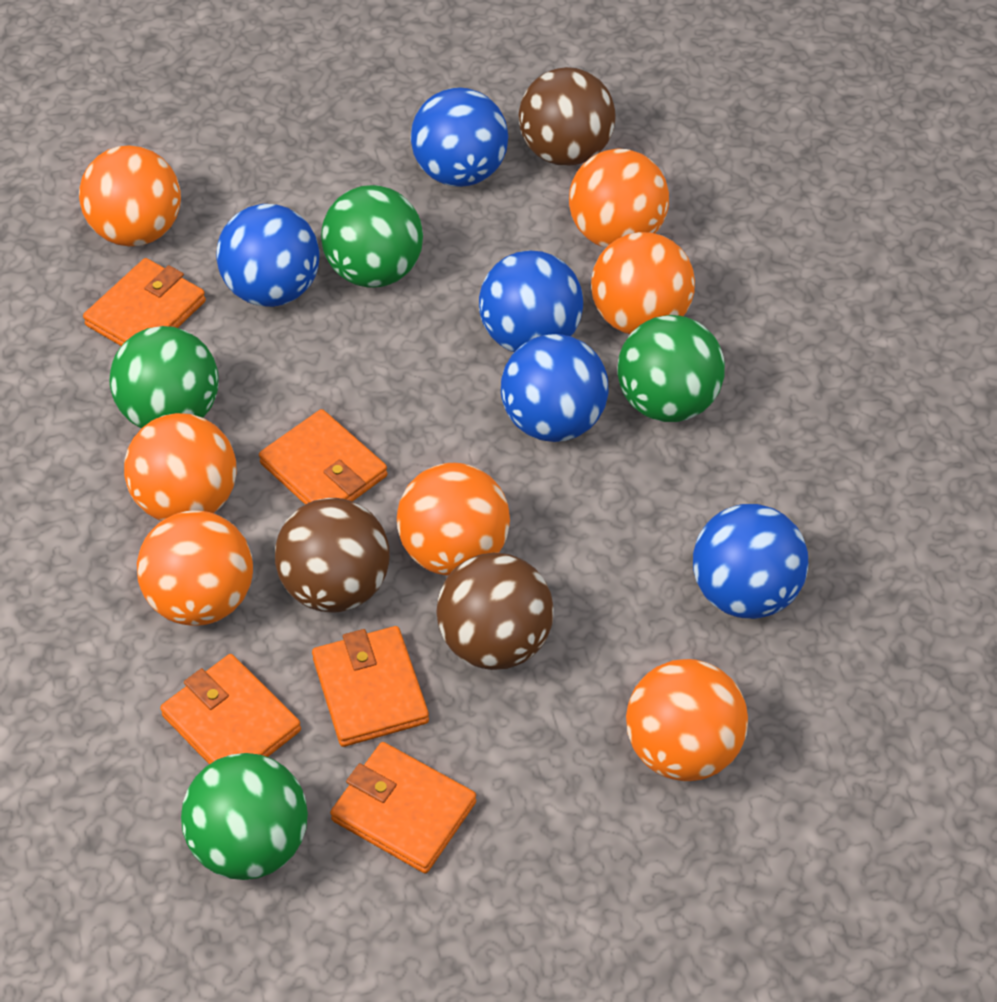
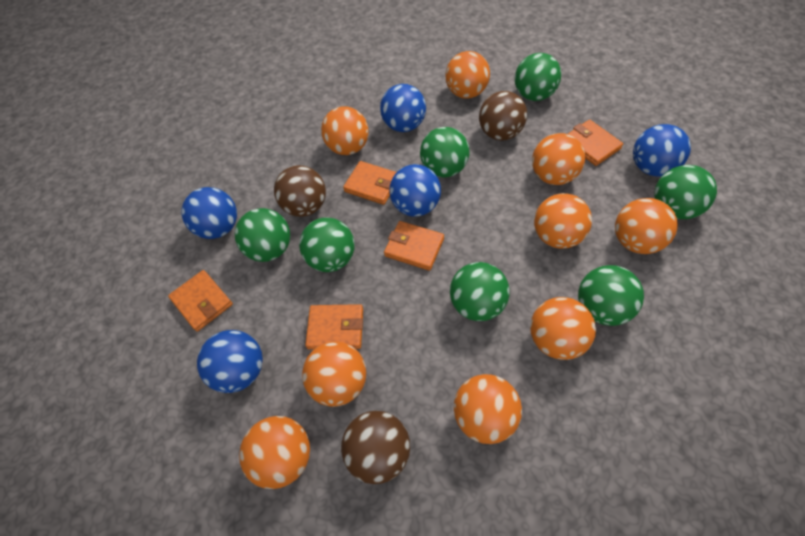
green ball: 4 -> 7
orange ball: 7 -> 9

